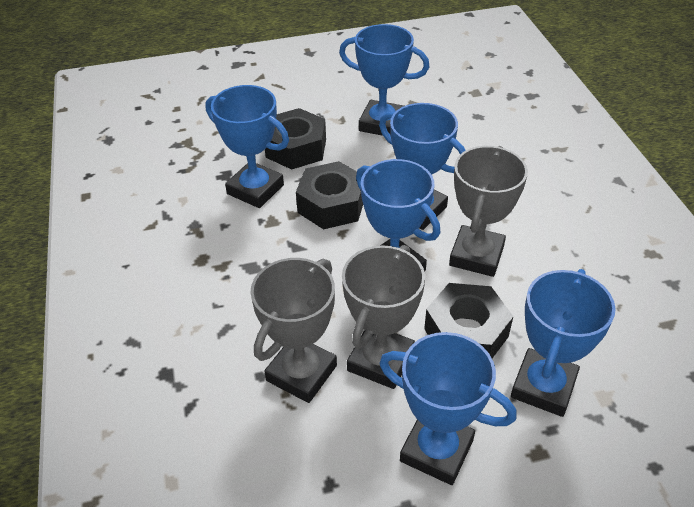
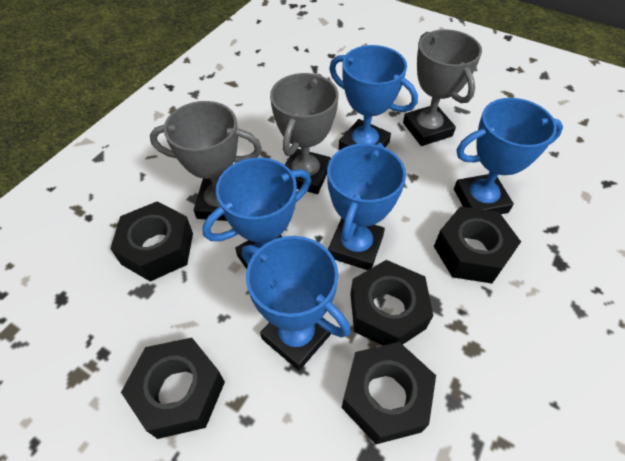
black nut: 3 -> 5
blue trophy: 6 -> 5

